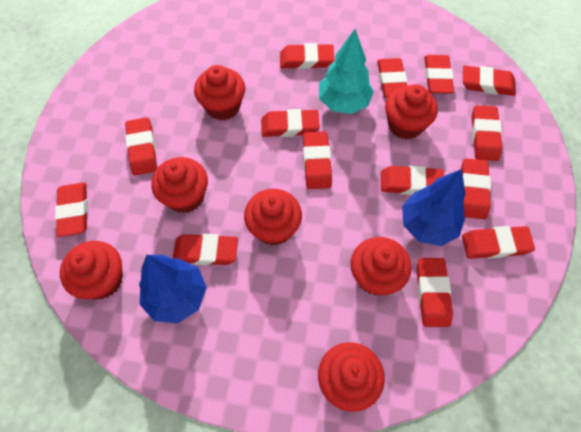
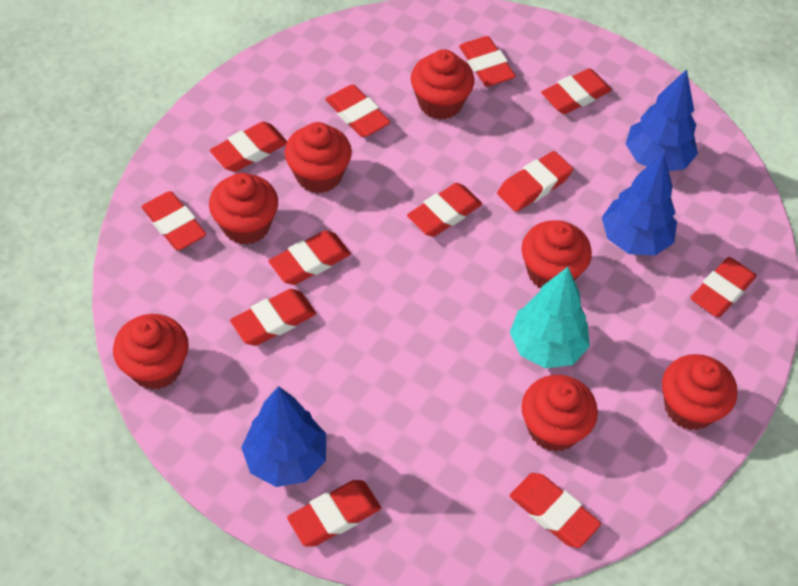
blue tree: 2 -> 3
red eraser: 14 -> 12

